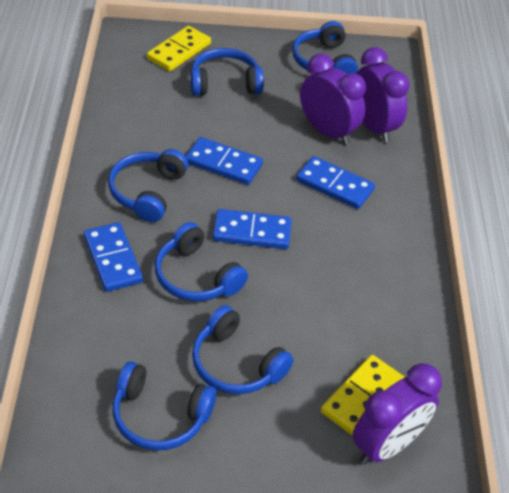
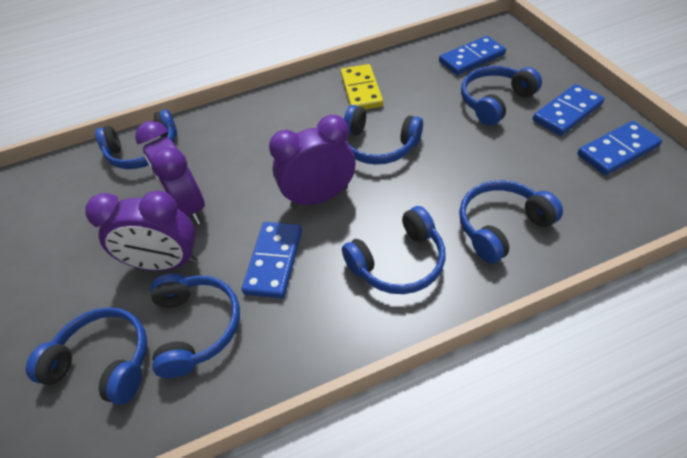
blue headphones: 6 -> 7
yellow domino: 2 -> 1

